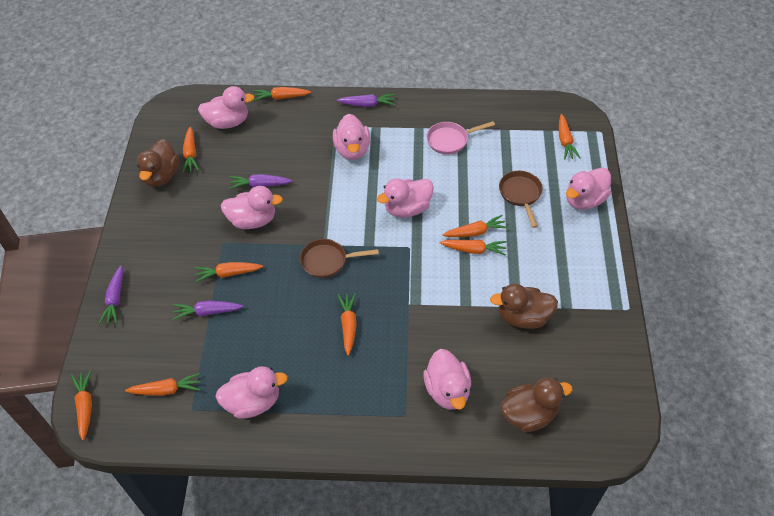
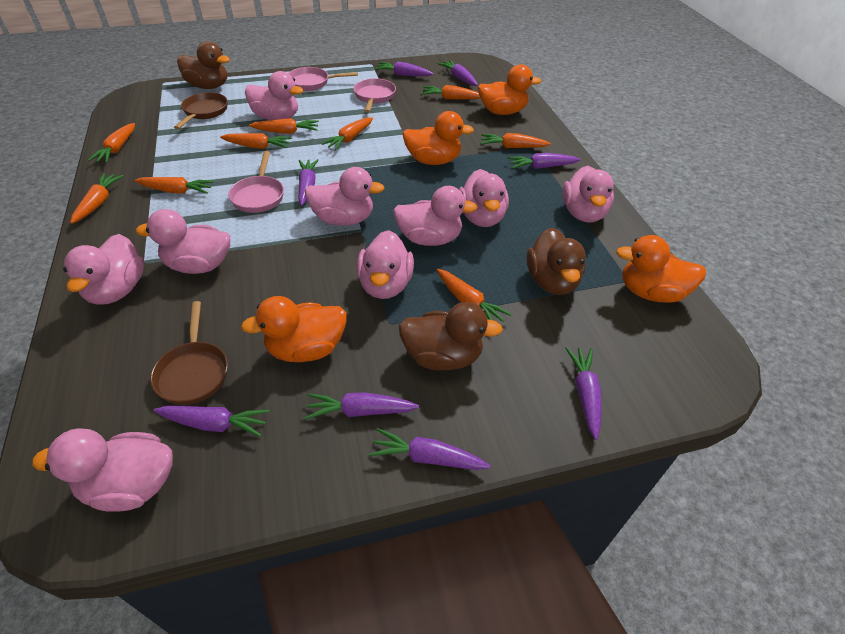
orange duck: 0 -> 4
pink duck: 7 -> 9
pink pan: 1 -> 3
purple carrot: 4 -> 8

